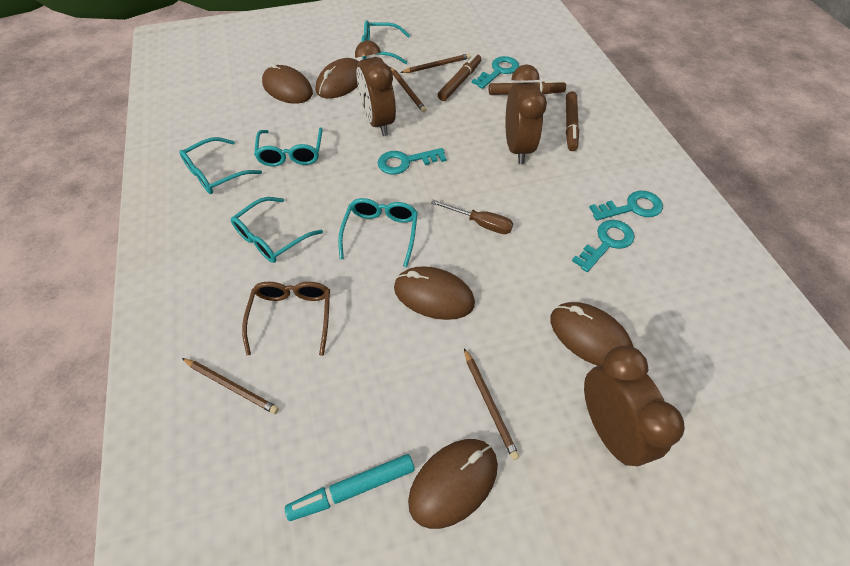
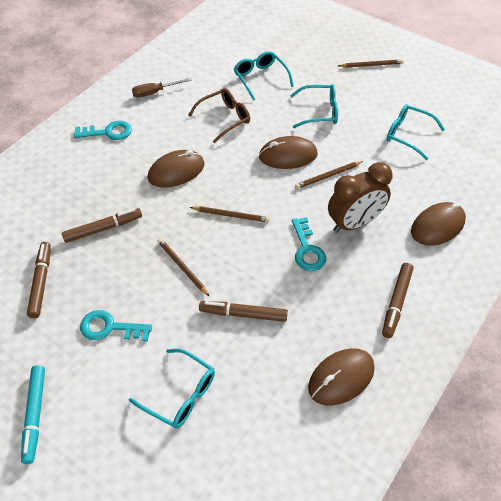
brown clock: 3 -> 1
brown marker: 3 -> 4
brown mouse: 5 -> 4
turquoise glasses: 5 -> 4
turquoise key: 4 -> 3

